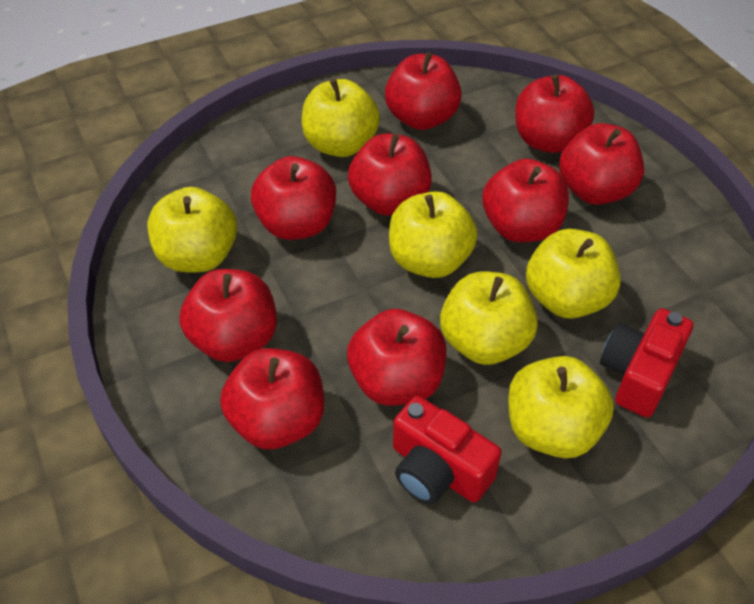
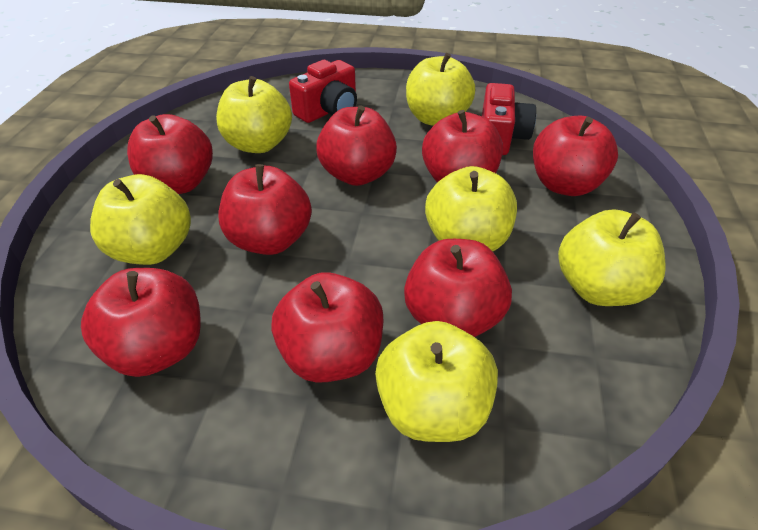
red apple: 9 -> 8

